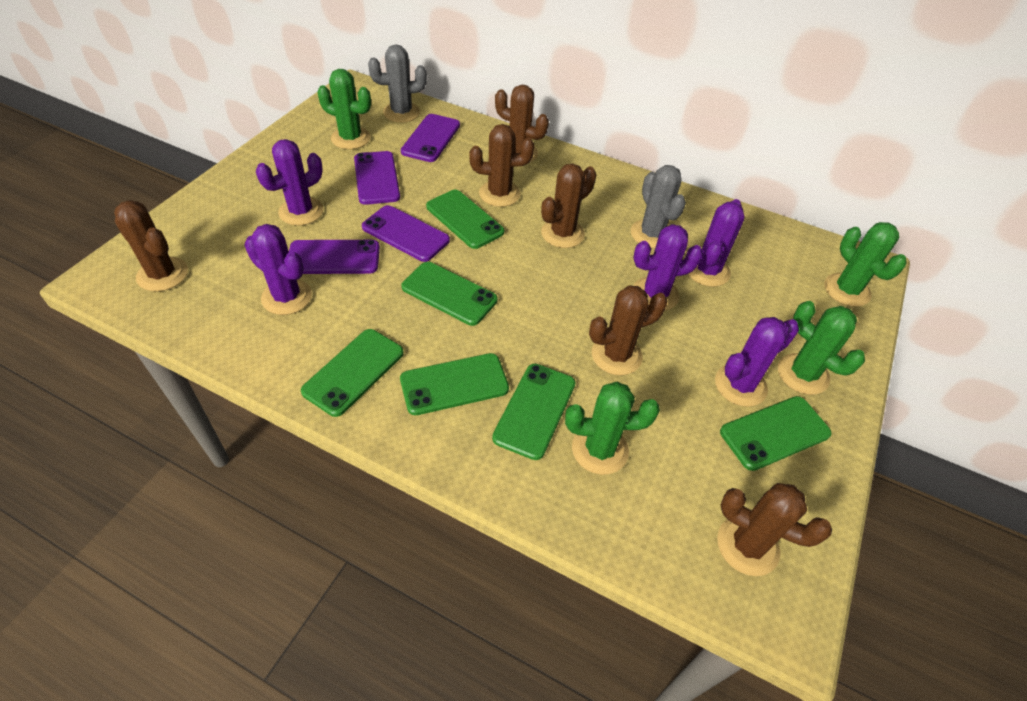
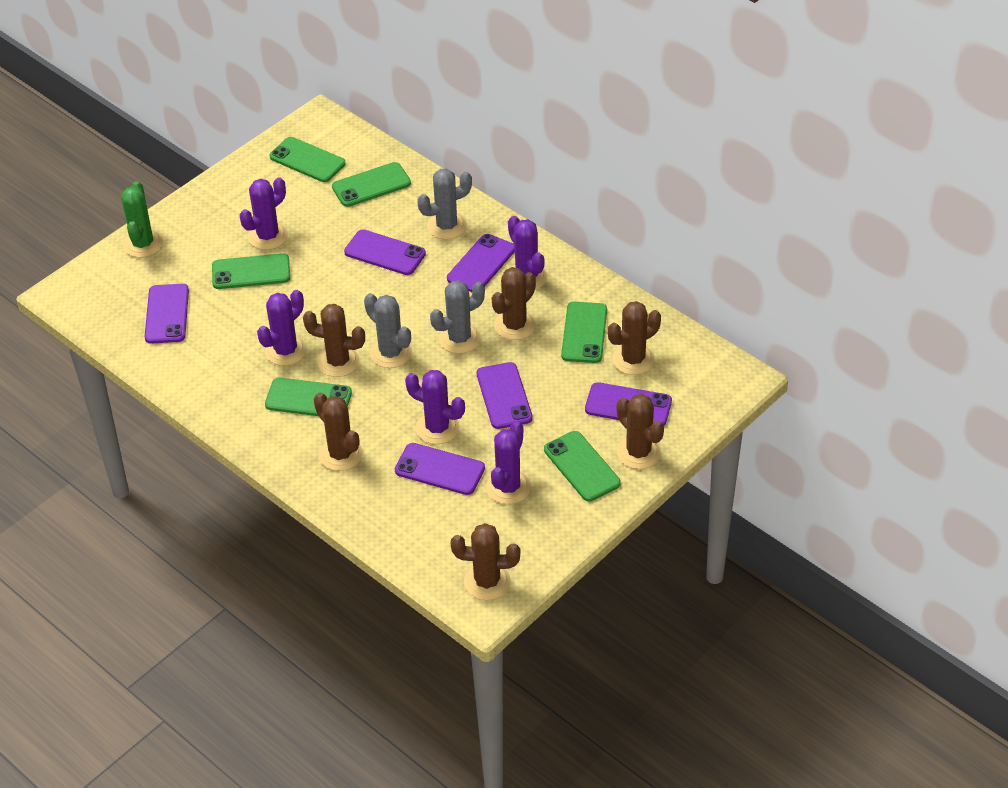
green cactus: 4 -> 1
grey cactus: 2 -> 3
purple phone: 4 -> 6

